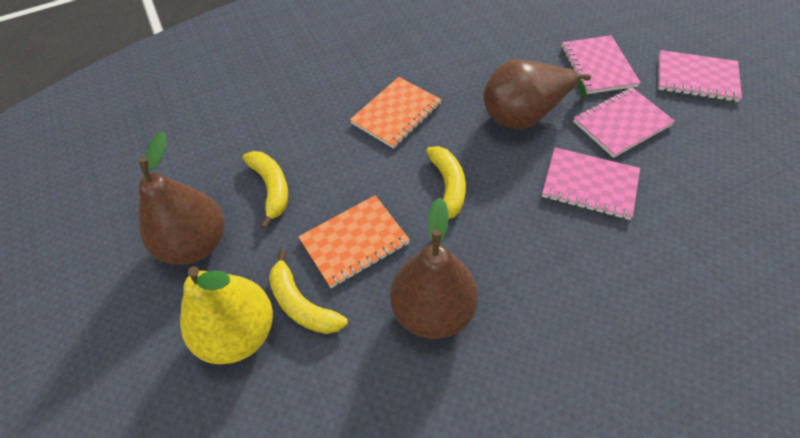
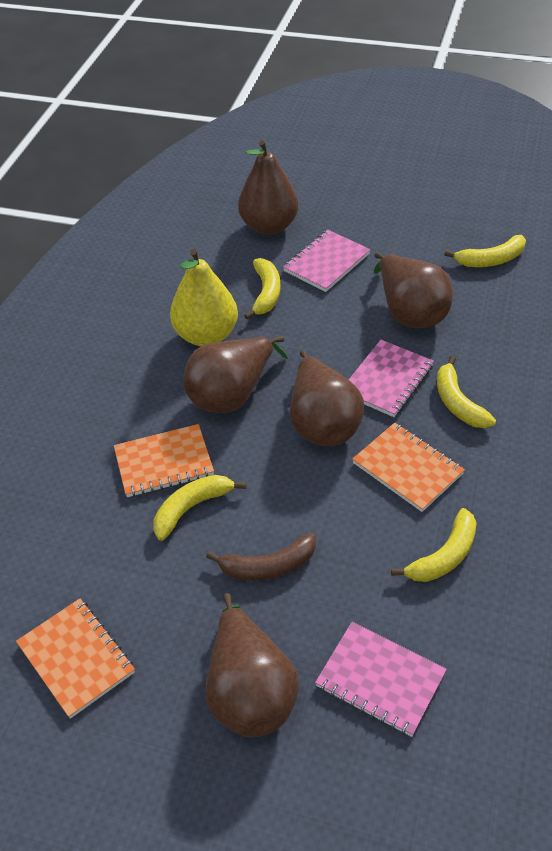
brown banana: 0 -> 1
brown pear: 3 -> 5
orange notebook: 2 -> 3
pink notebook: 4 -> 3
yellow banana: 3 -> 5

